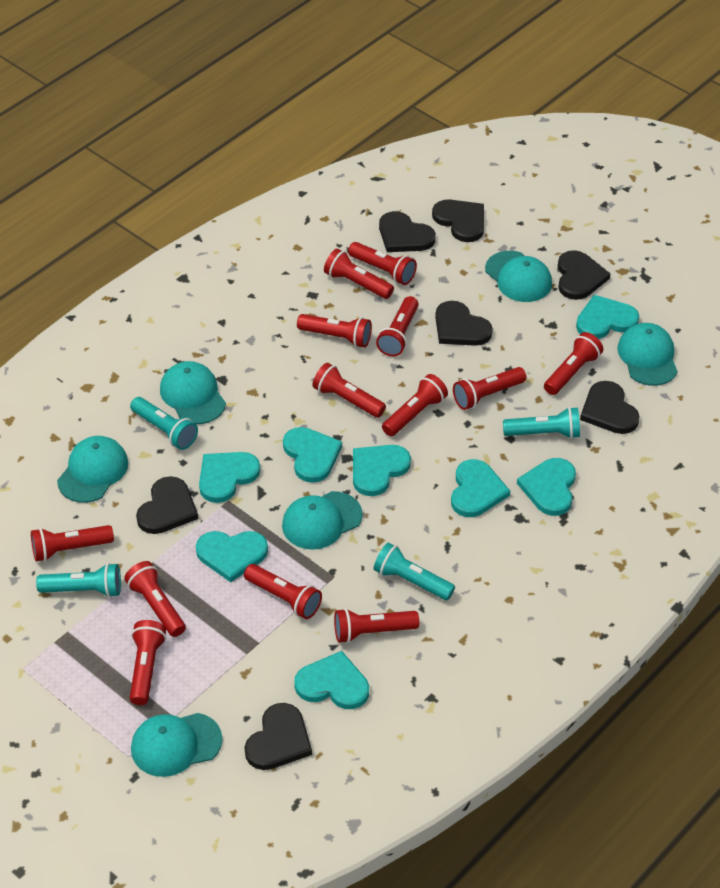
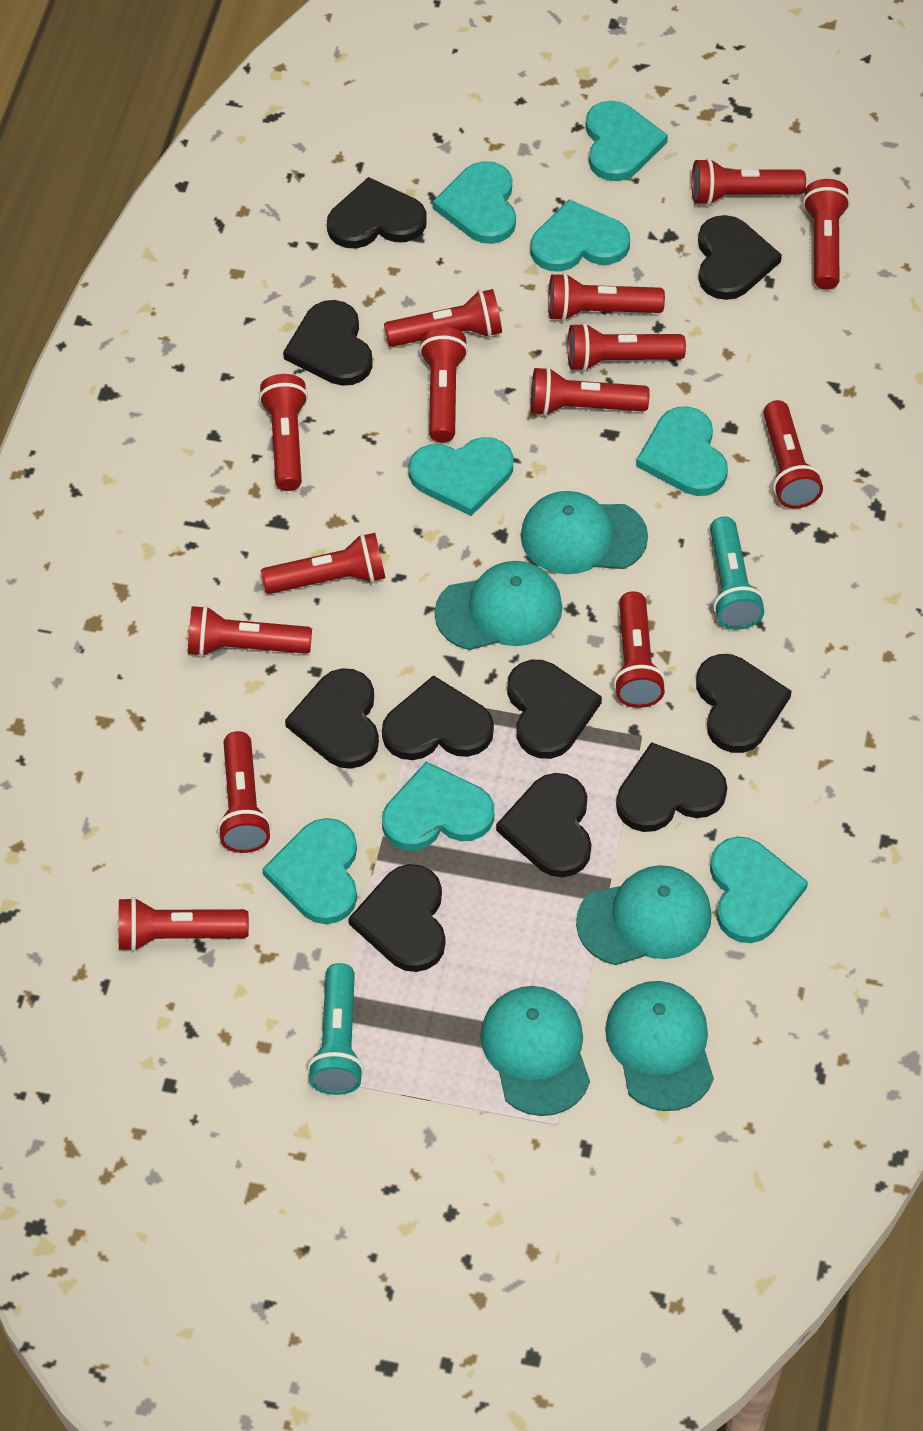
black heart: 7 -> 10
red flashlight: 13 -> 14
turquoise cap: 6 -> 5
turquoise flashlight: 4 -> 2

